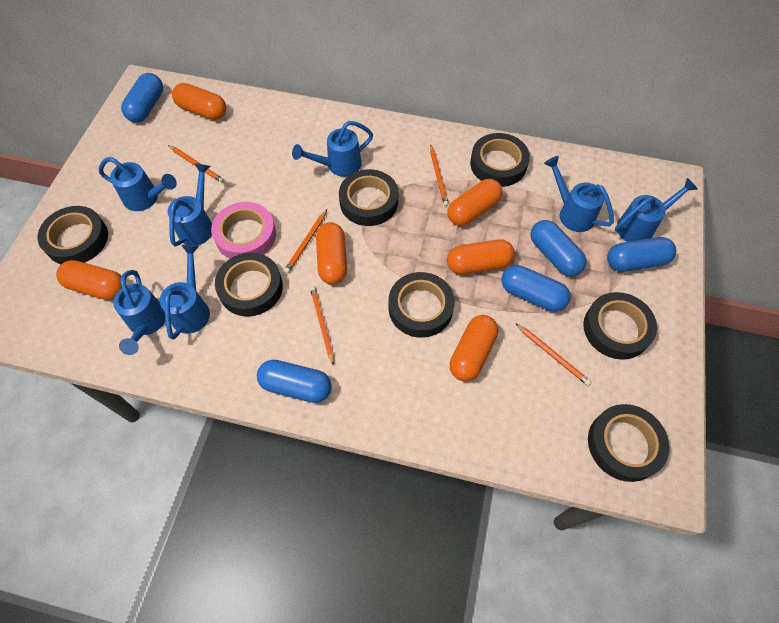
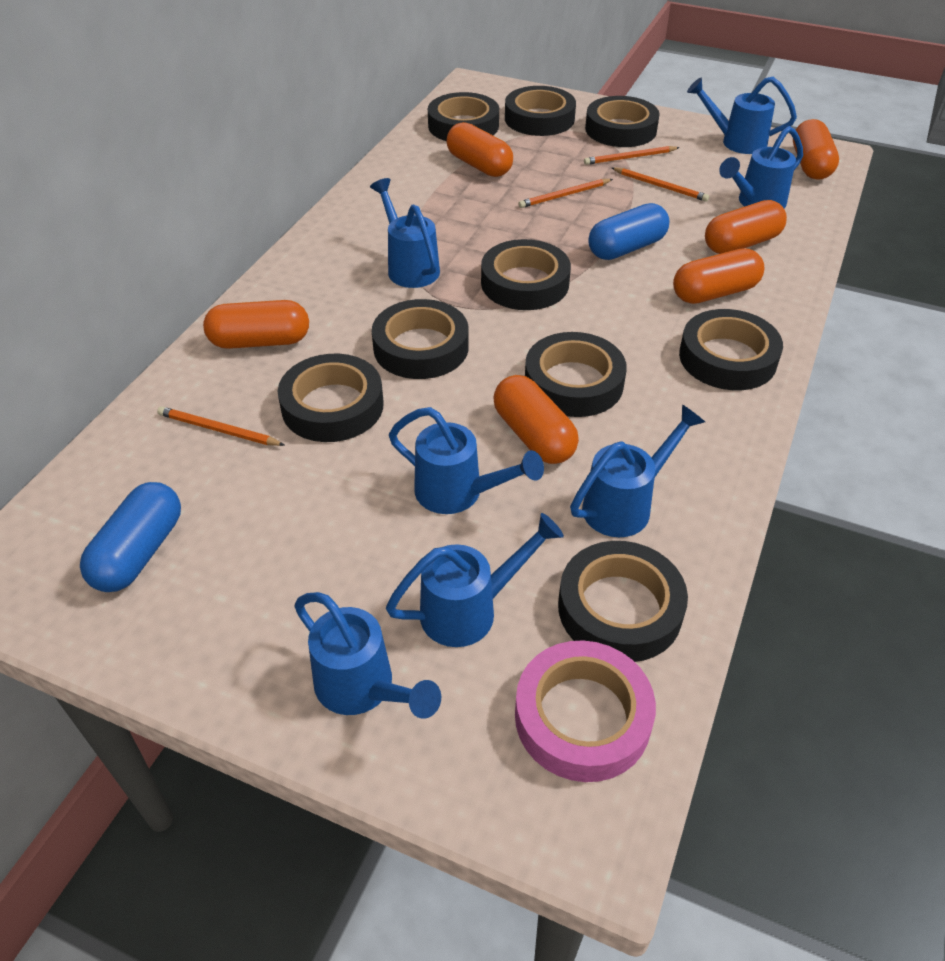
black tape: 7 -> 9
blue capsule: 5 -> 2
orange pencil: 5 -> 4

